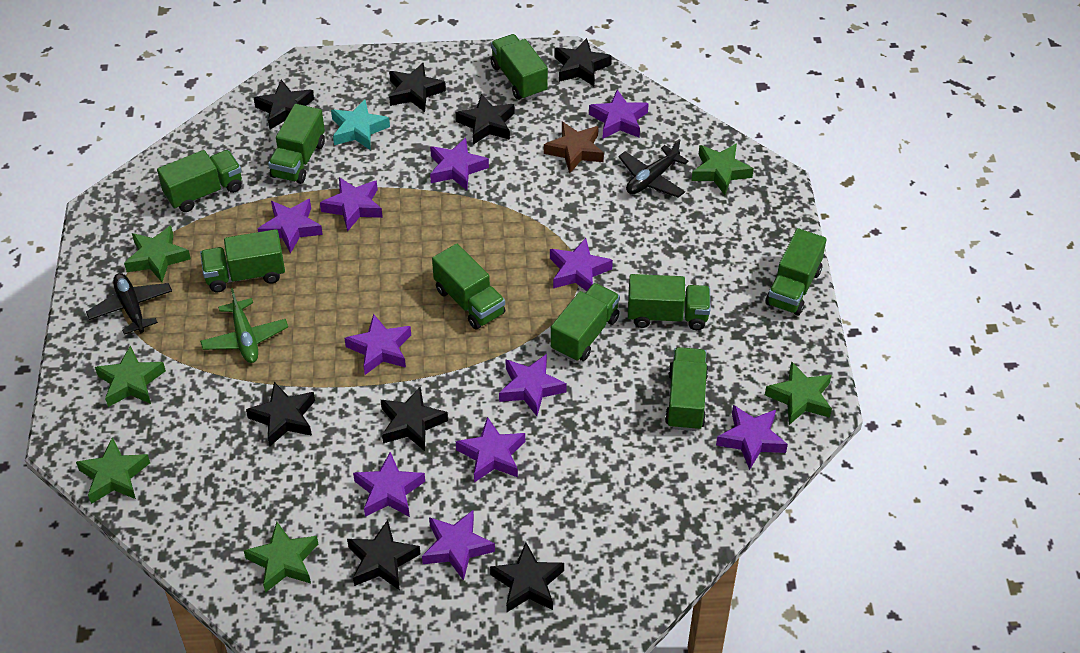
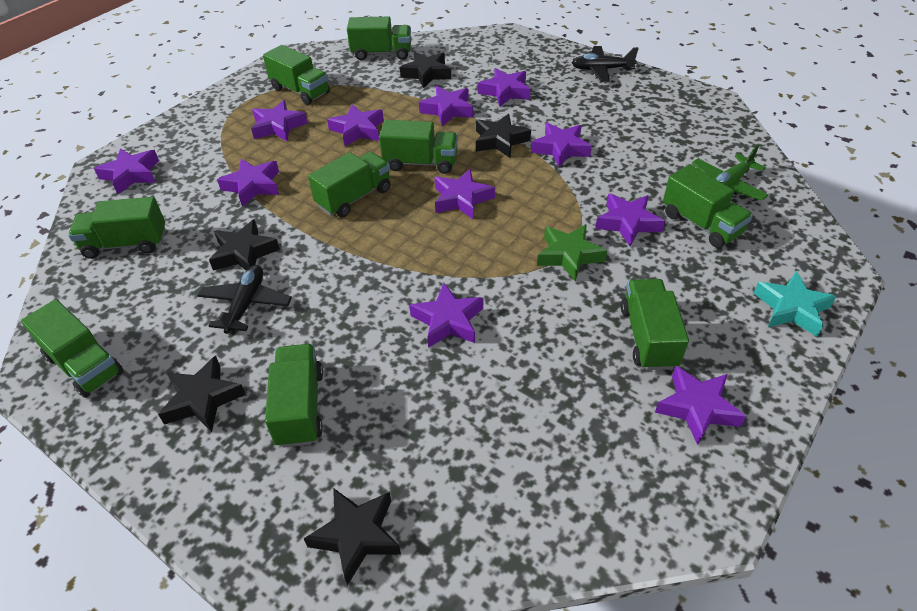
black star: 8 -> 5
brown star: 1 -> 0
green star: 6 -> 1

